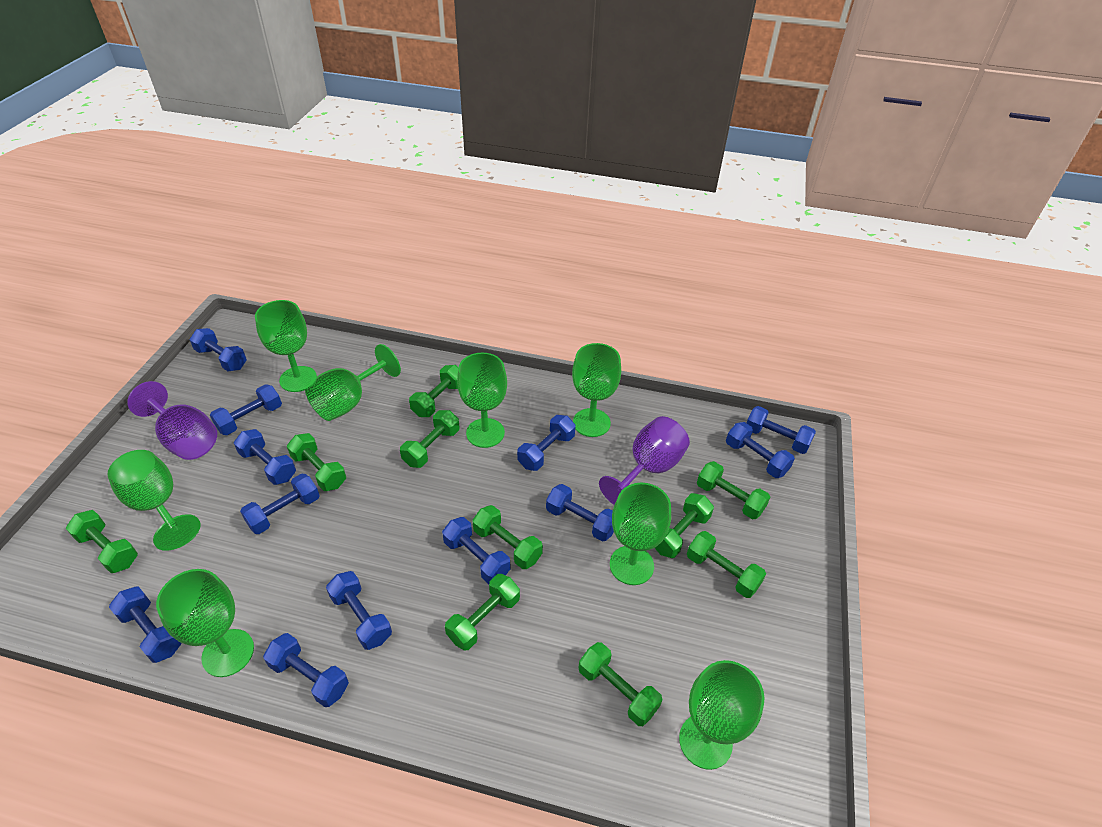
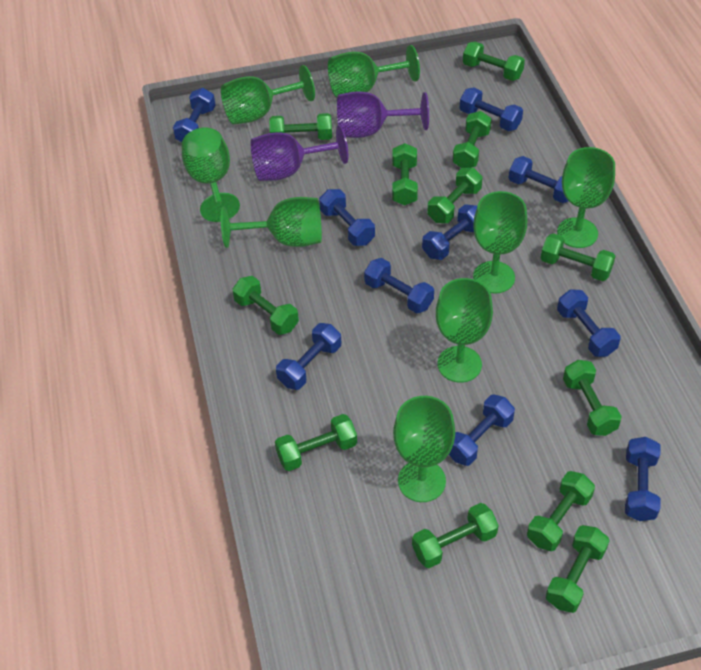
blue dumbbell: 12 -> 10
green dumbbell: 10 -> 12

